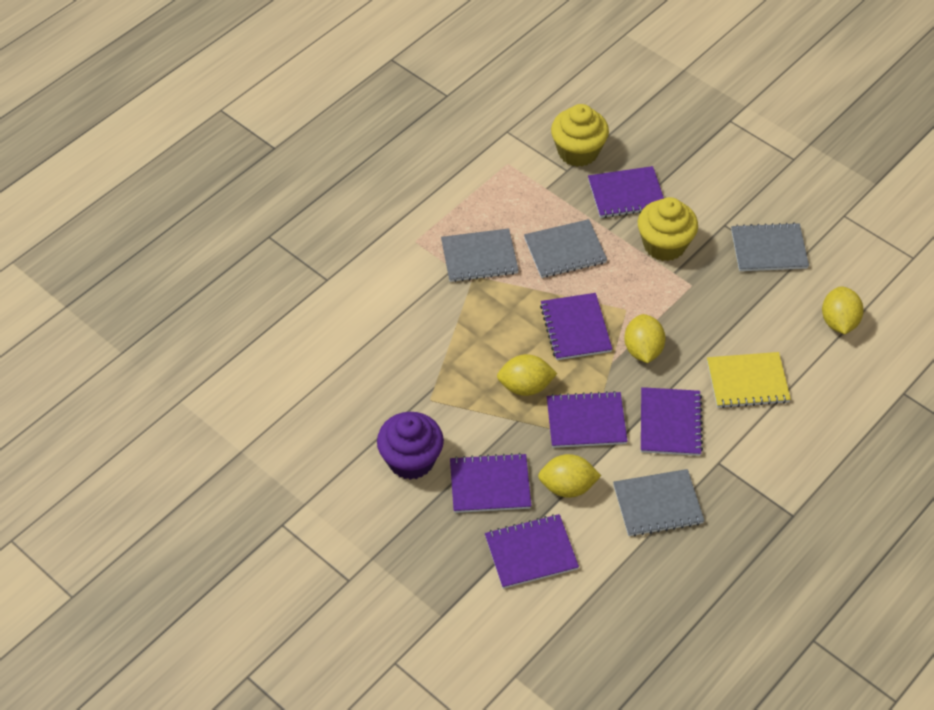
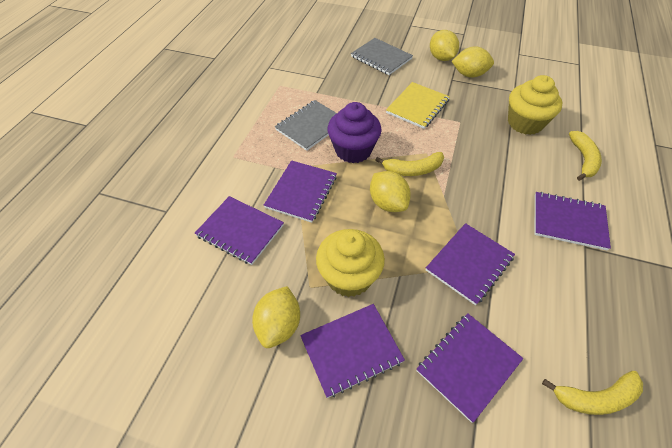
grey notebook: 4 -> 2
yellow banana: 0 -> 3

